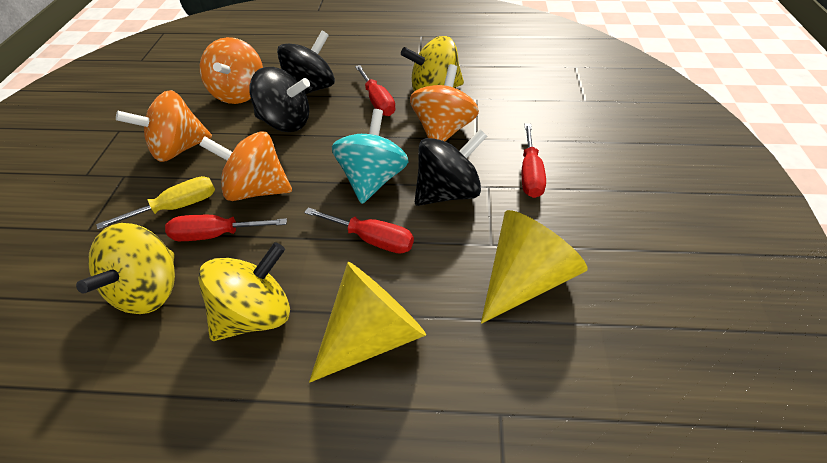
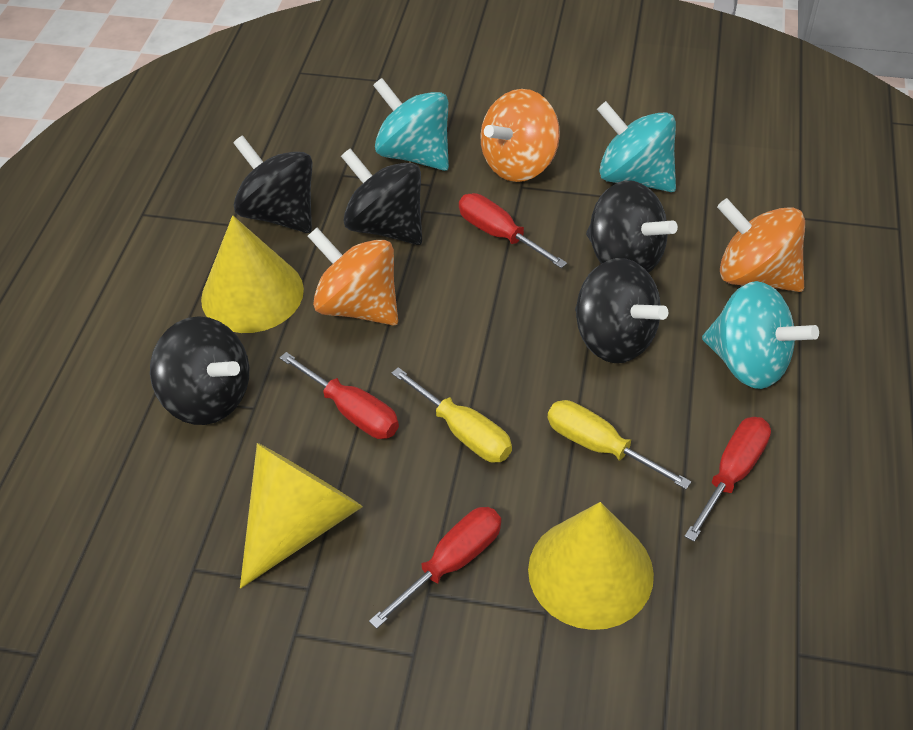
black spinning top: 3 -> 5
orange spinning top: 4 -> 3
turquoise spinning top: 1 -> 3
yellow cone: 2 -> 3
yellow screwdriver: 1 -> 2
yellow spinning top: 3 -> 0

